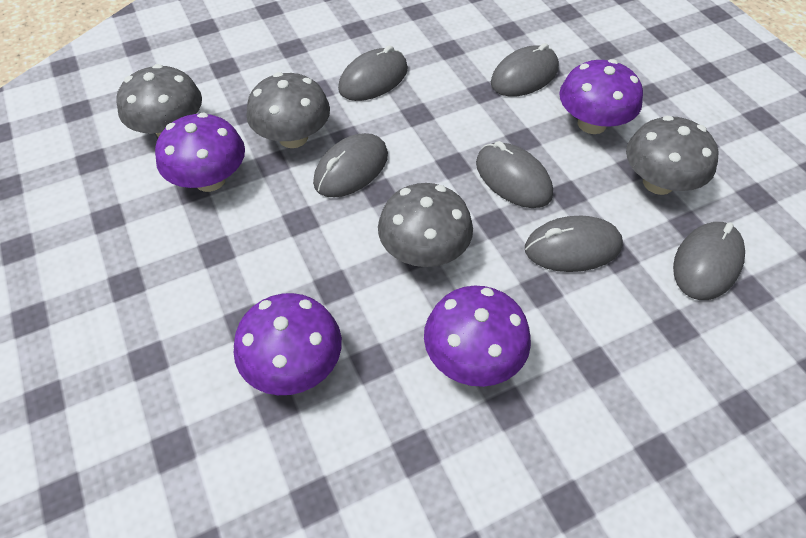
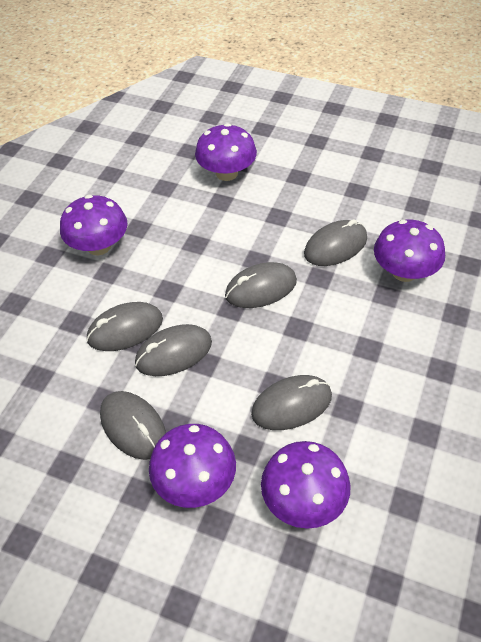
grey mushroom: 4 -> 0
purple mushroom: 4 -> 5

